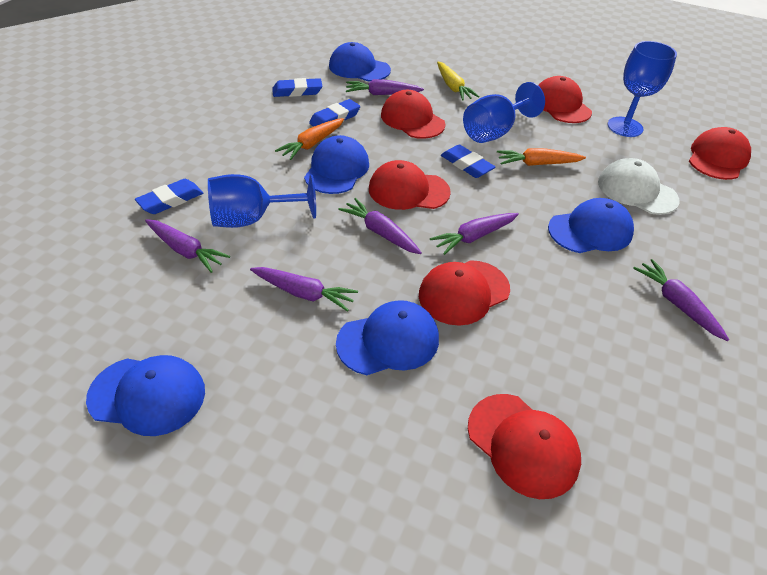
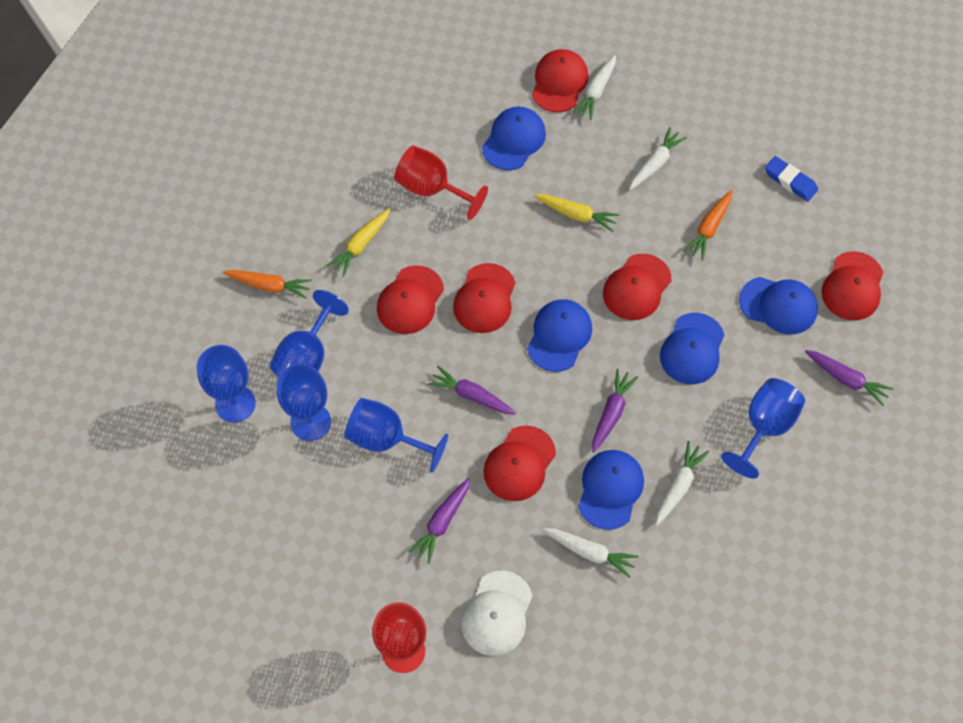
blue eraser: 4 -> 1
blue goblet: 3 -> 5
purple carrot: 6 -> 4
red goblet: 0 -> 2
white carrot: 0 -> 4
yellow carrot: 1 -> 2

